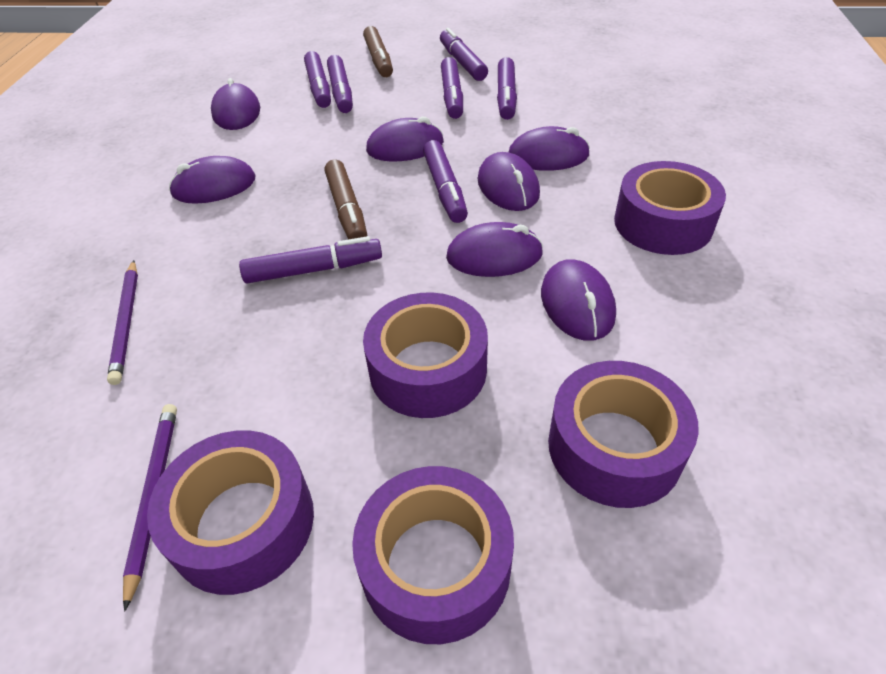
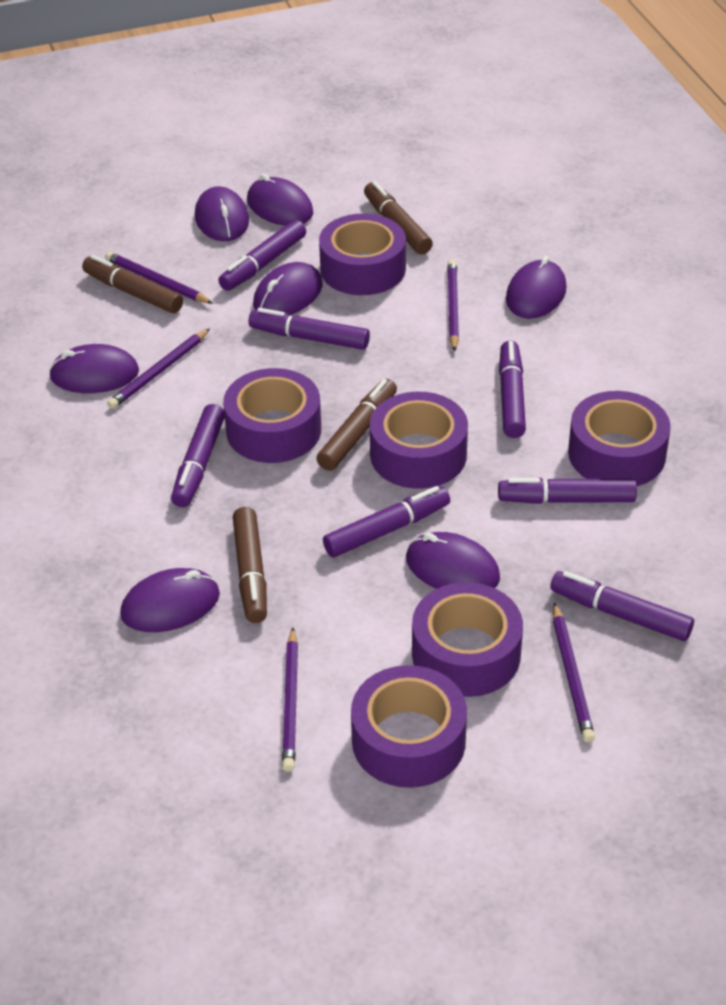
brown marker: 2 -> 4
purple pencil: 2 -> 5
purple tape: 5 -> 6

